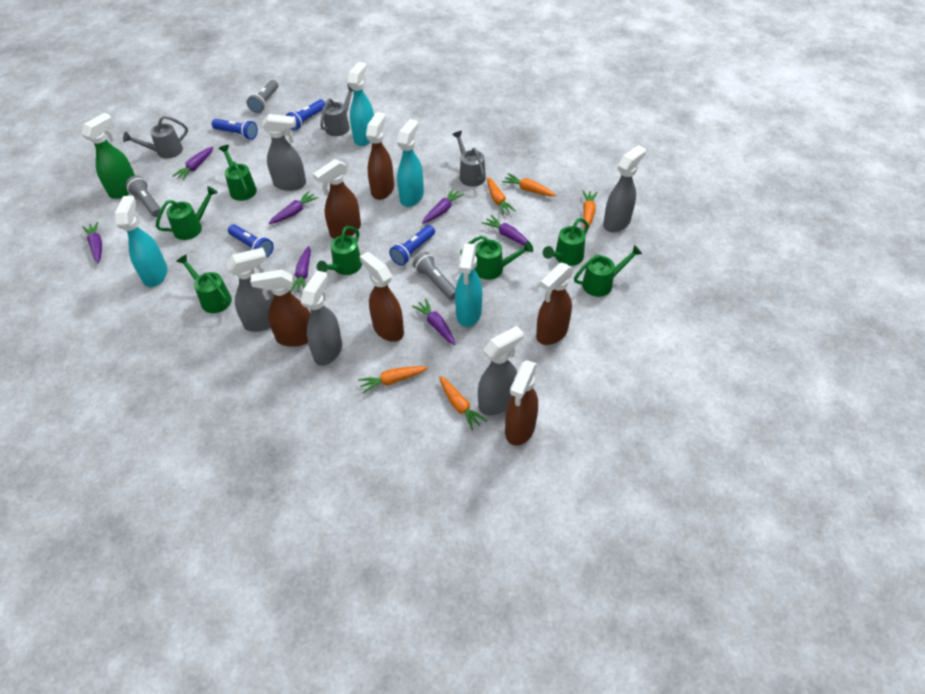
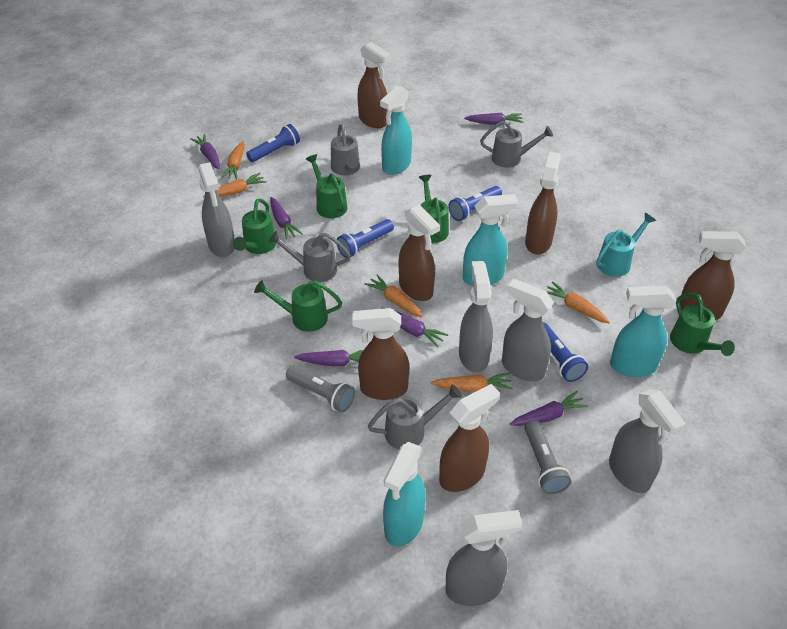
green spray bottle: 1 -> 0
green watering can: 7 -> 5
grey flashlight: 3 -> 2
grey watering can: 3 -> 4
purple carrot: 7 -> 6
turquoise watering can: 0 -> 1

